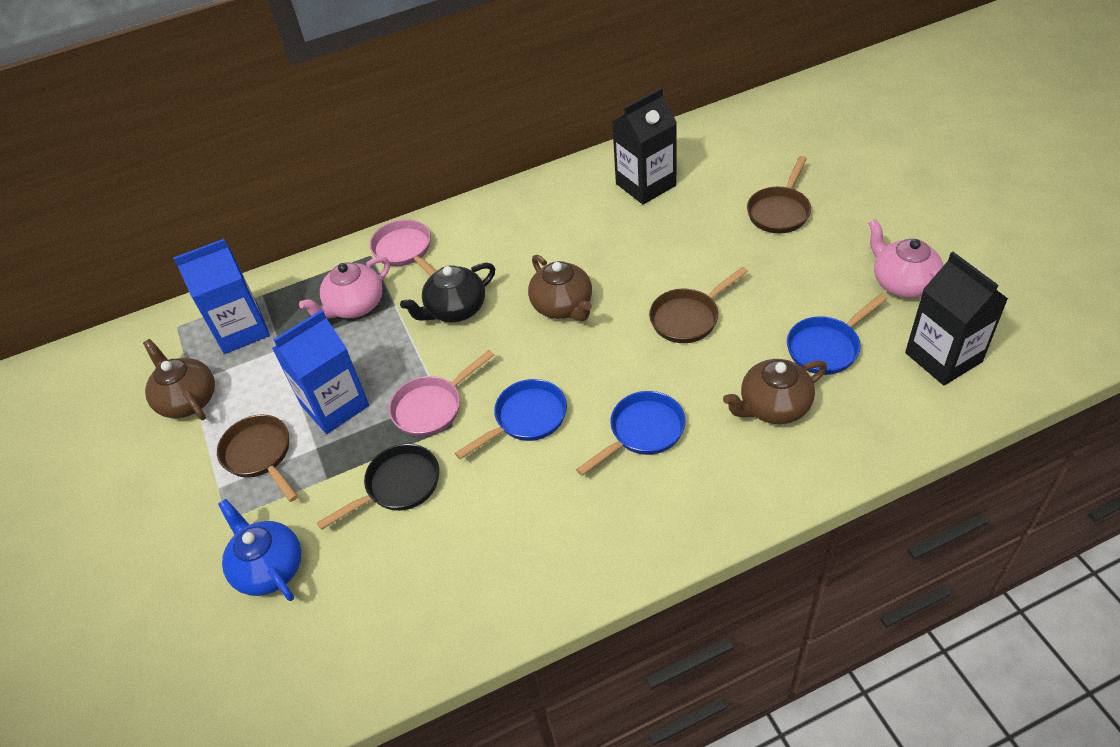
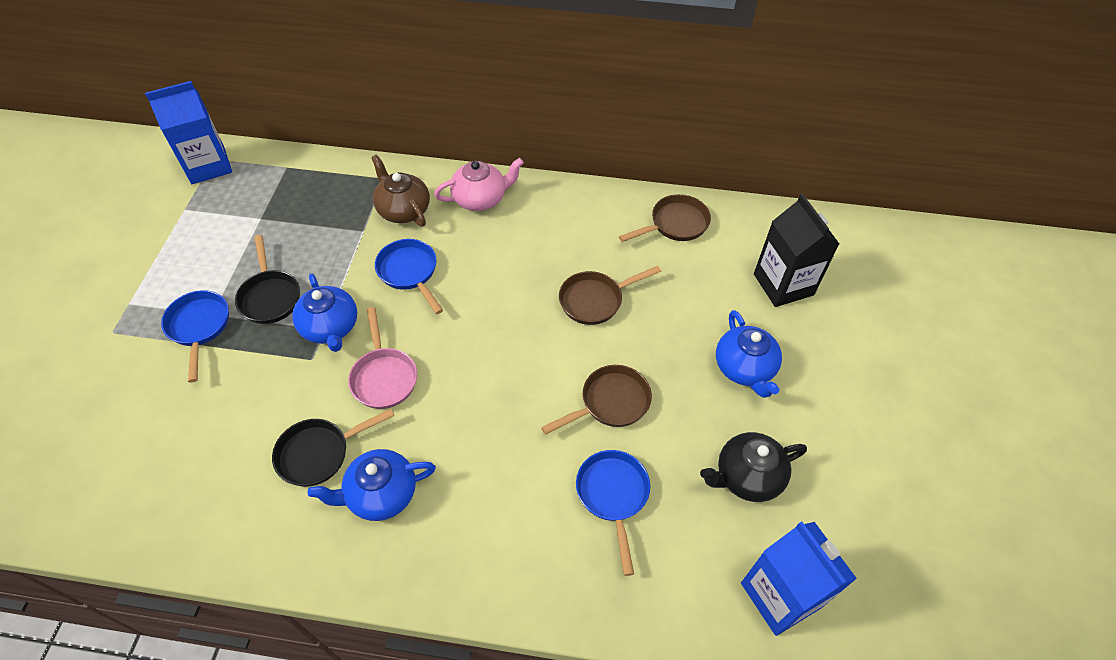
black carton: 2 -> 1
black pan: 1 -> 2
blue teapot: 1 -> 3
brown teapot: 3 -> 1
pink pan: 2 -> 1
pink teapot: 2 -> 1

